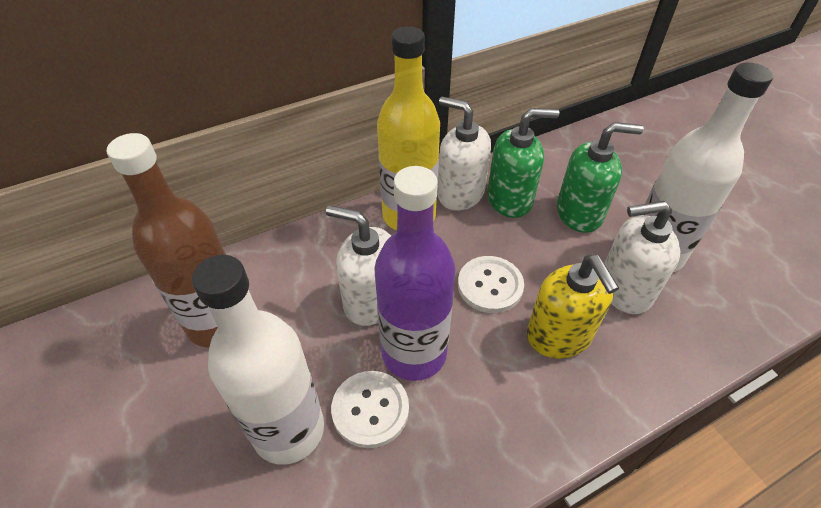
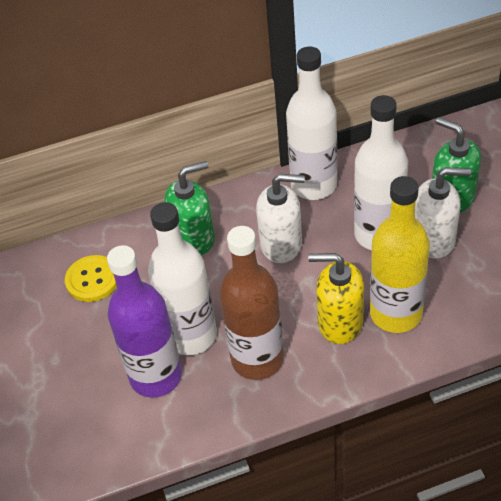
white bottle: 2 -> 3
white button: 2 -> 0
white soap dispenser: 3 -> 2
yellow button: 0 -> 1

